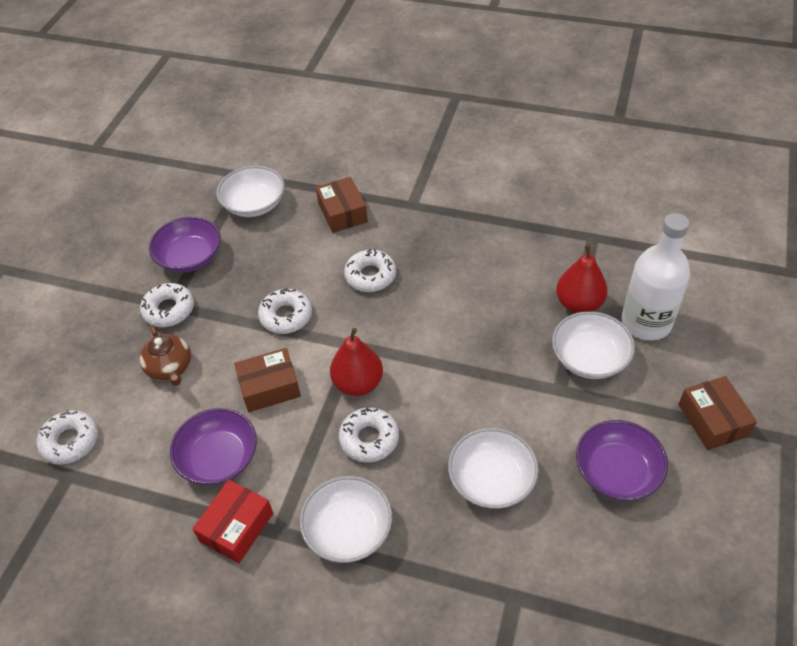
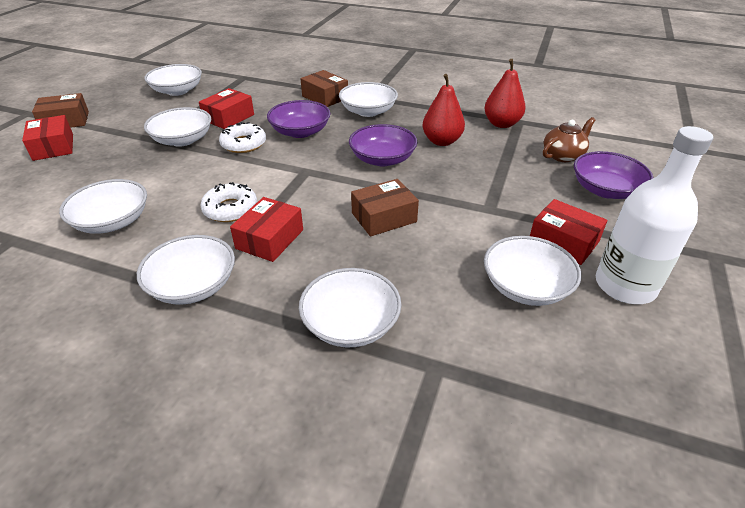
red box: 1 -> 4
white bowl: 4 -> 7
white donut: 5 -> 2

